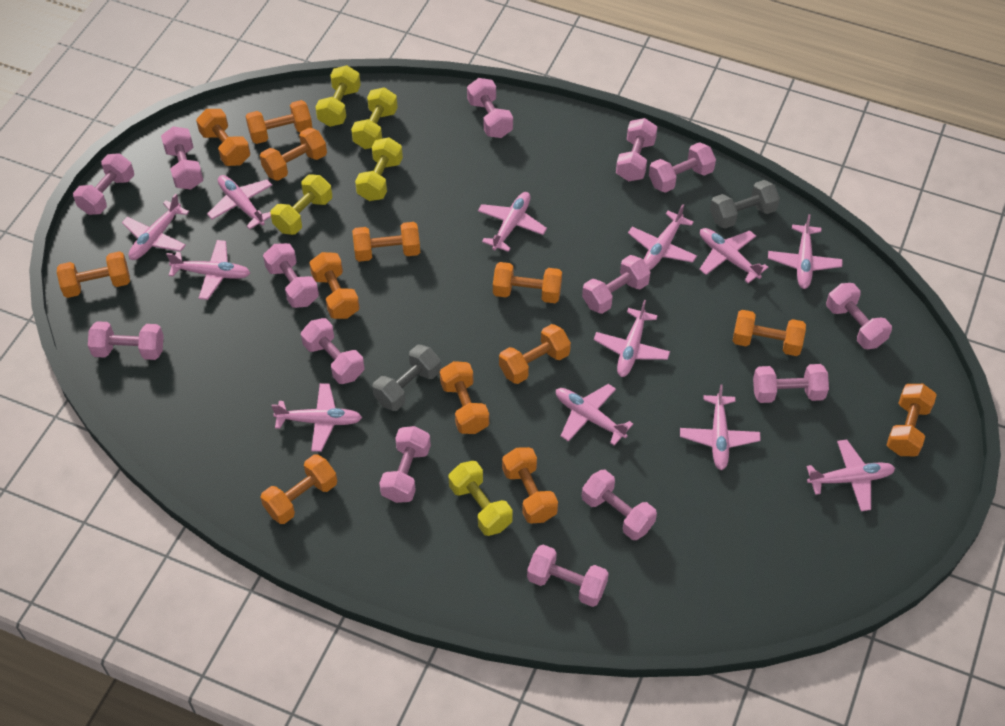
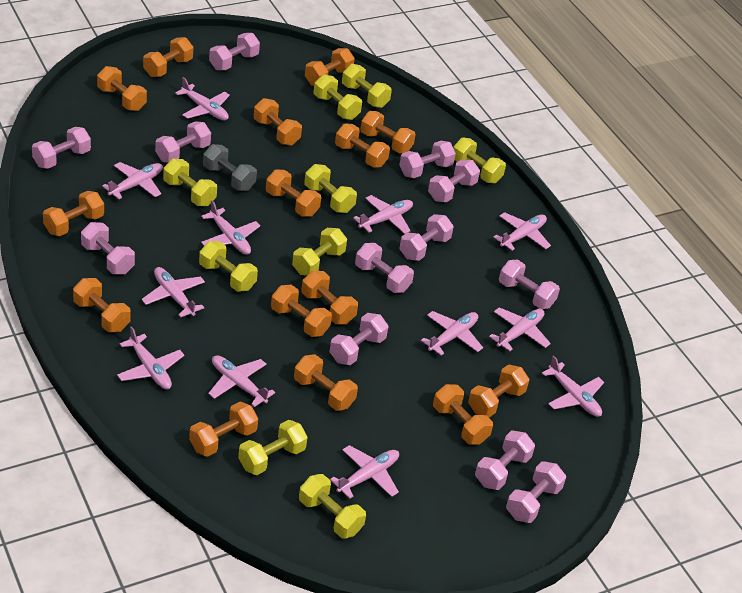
grey dumbbell: 2 -> 1
orange dumbbell: 13 -> 15
pink dumbbell: 14 -> 12
yellow dumbbell: 5 -> 9

